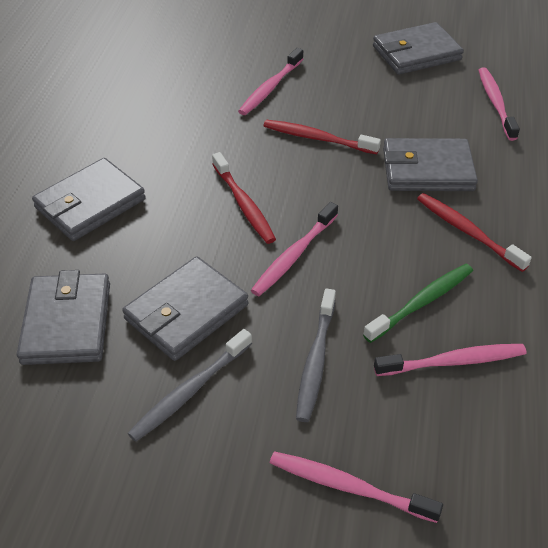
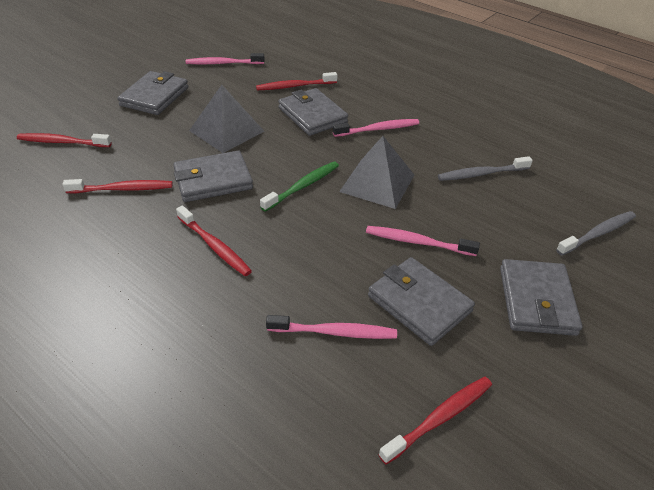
grey pyramid: 0 -> 2
pink toothbrush: 5 -> 4
red toothbrush: 3 -> 5

